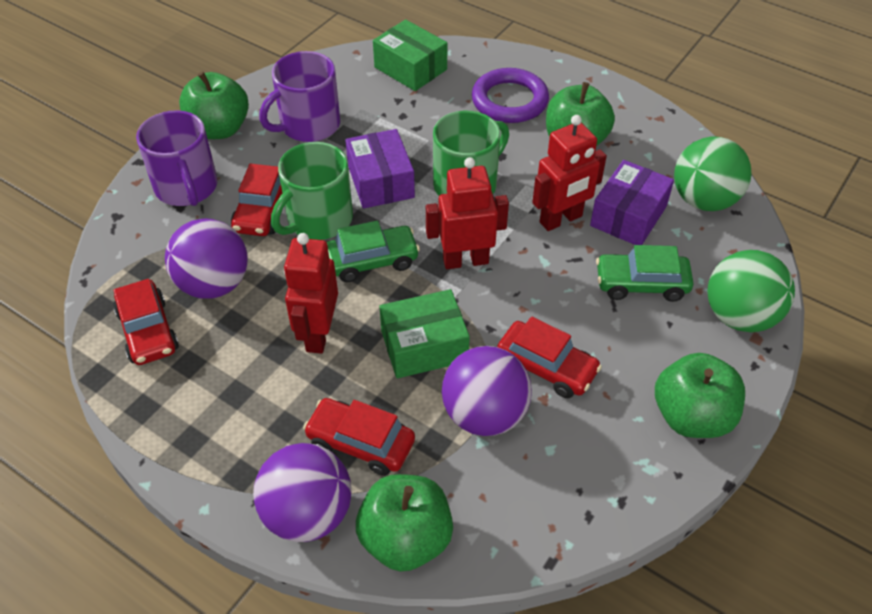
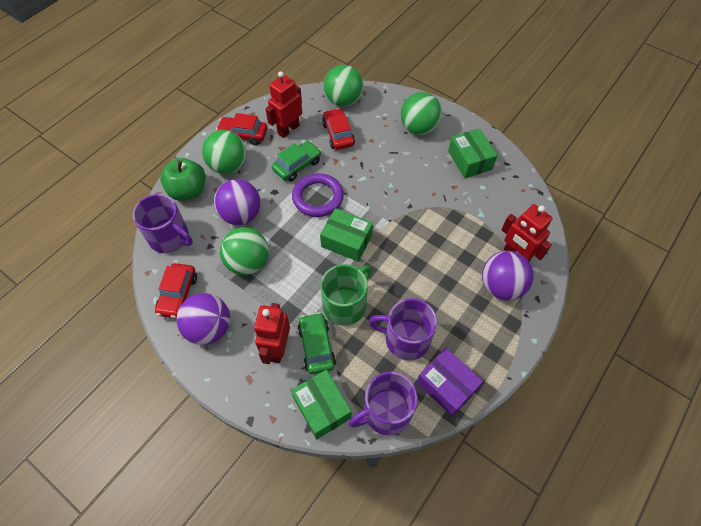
green apple: 4 -> 1
green ball: 2 -> 4
green box: 2 -> 3
green mug: 2 -> 1
purple box: 2 -> 1
purple mug: 2 -> 3
red car: 4 -> 3

